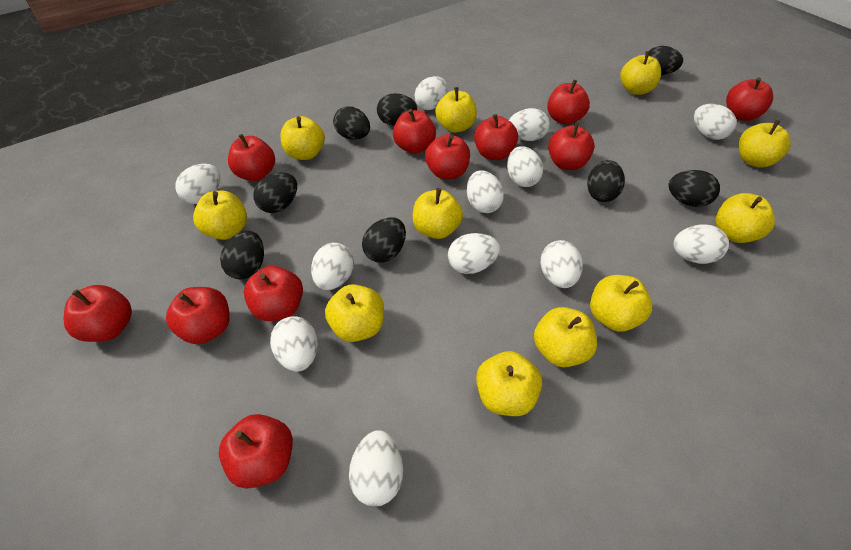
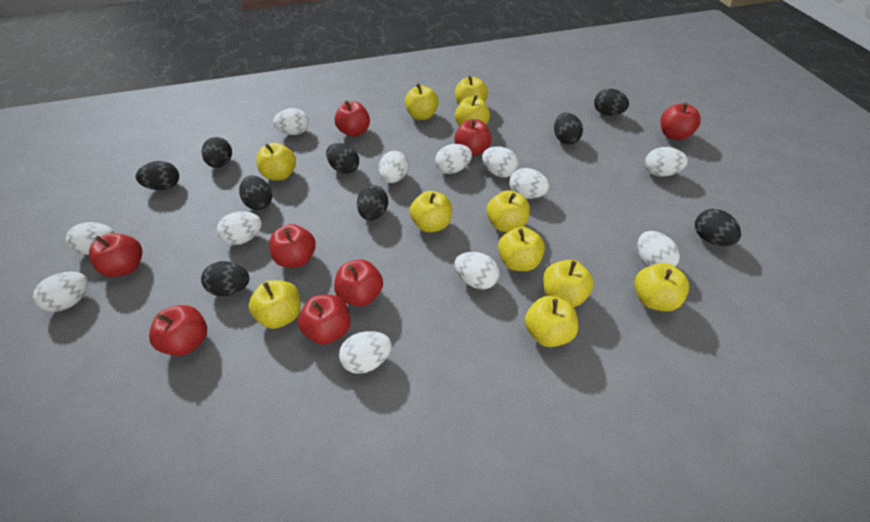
black egg: 8 -> 9
red apple: 11 -> 8

